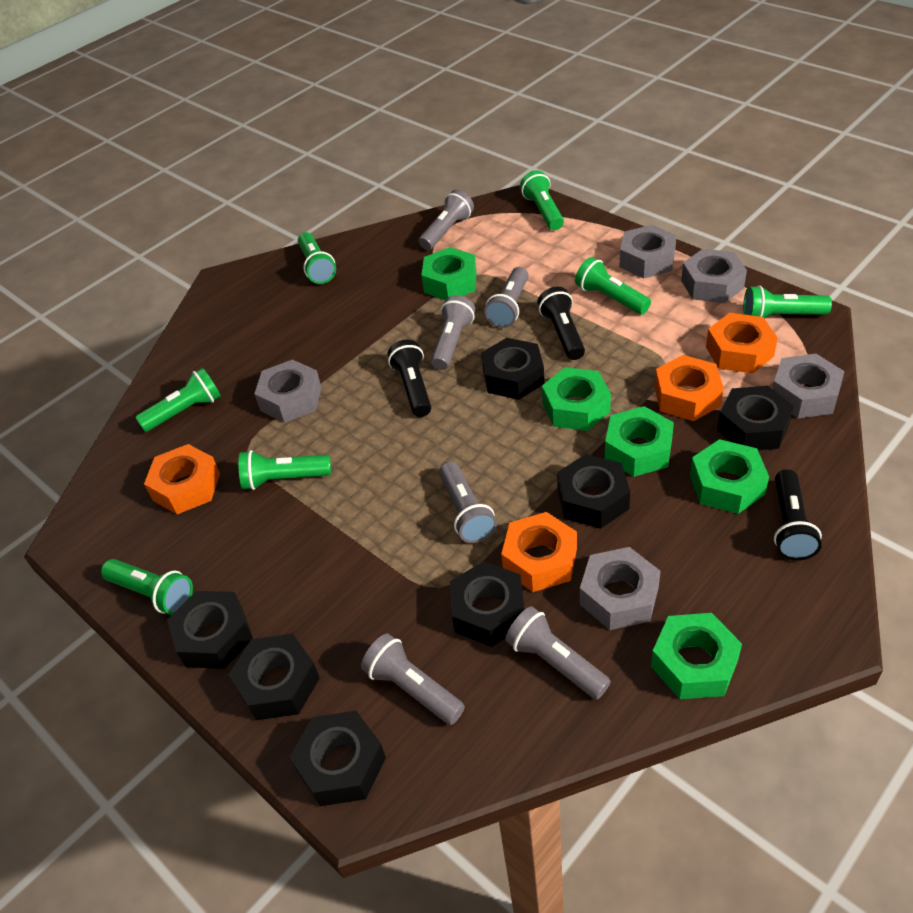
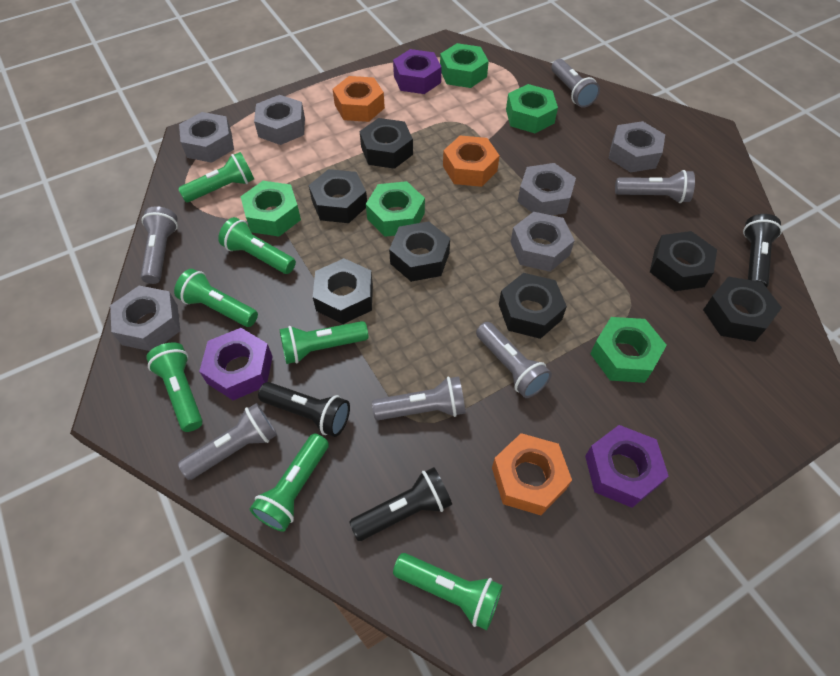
grey nut: 5 -> 6
orange nut: 4 -> 3
purple nut: 0 -> 3

